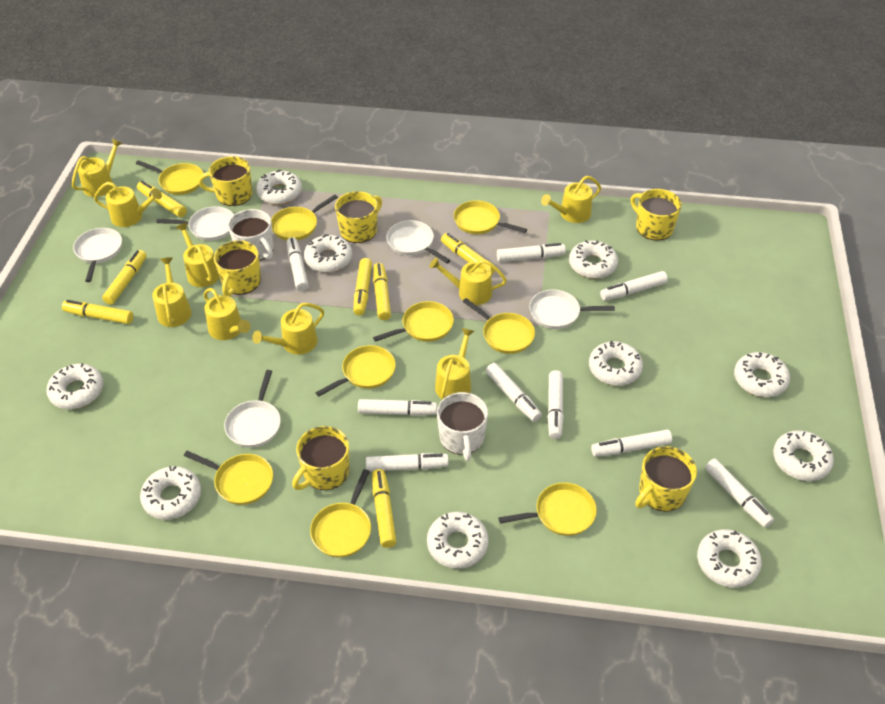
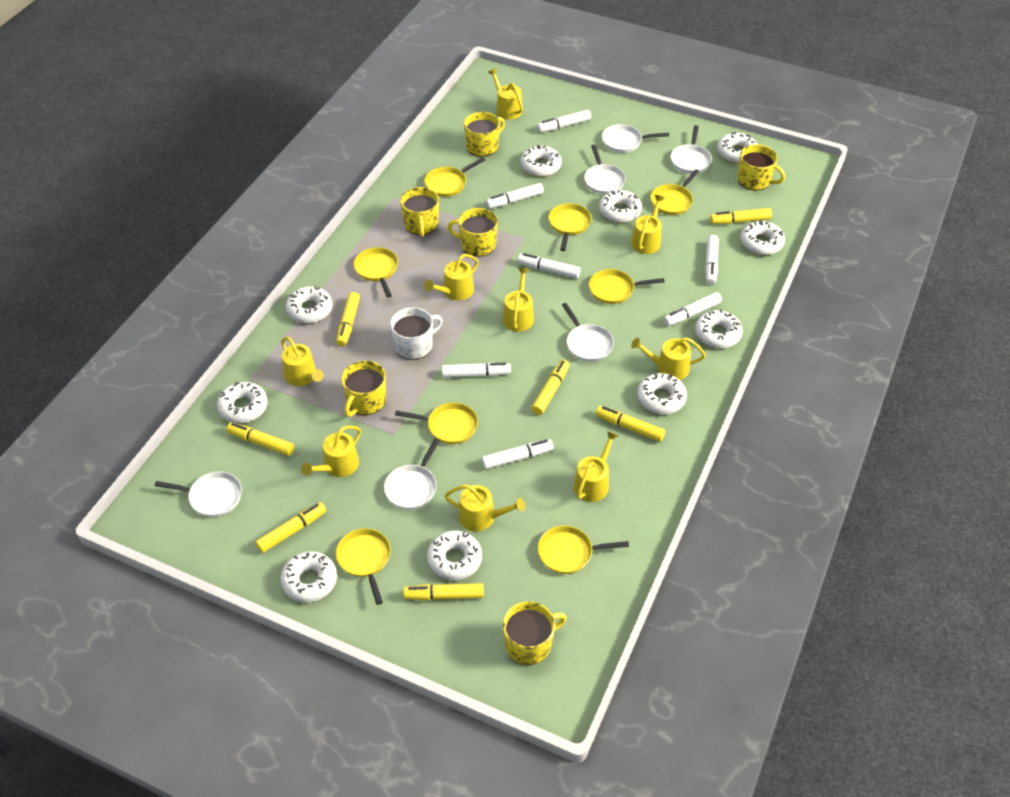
white marker: 9 -> 7
white mug: 2 -> 1
white pan: 5 -> 6
yellow pan: 9 -> 8

